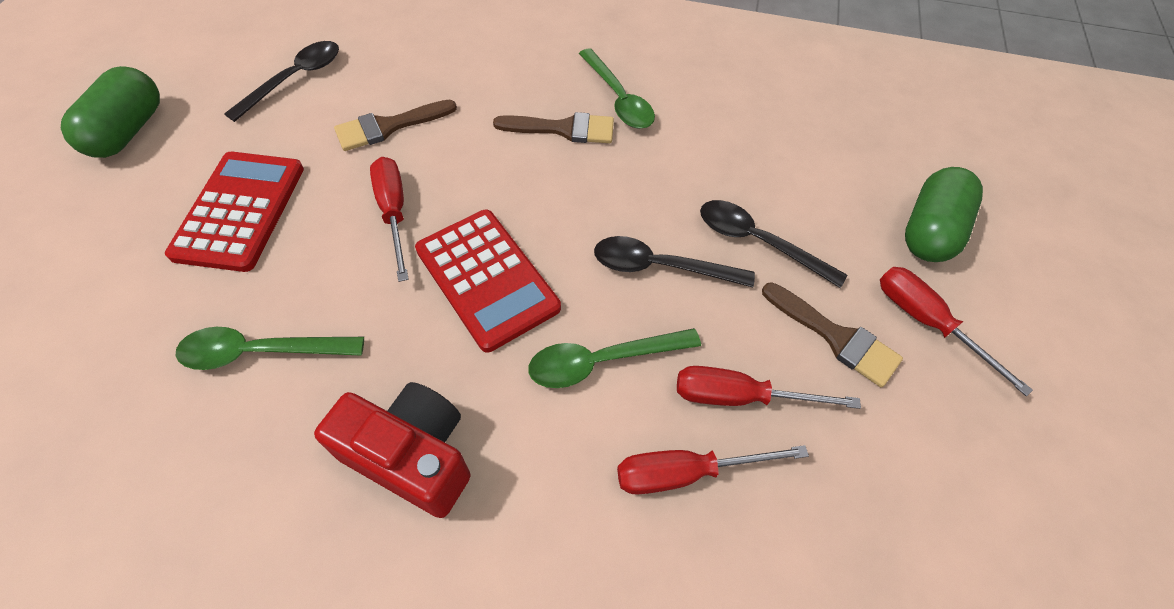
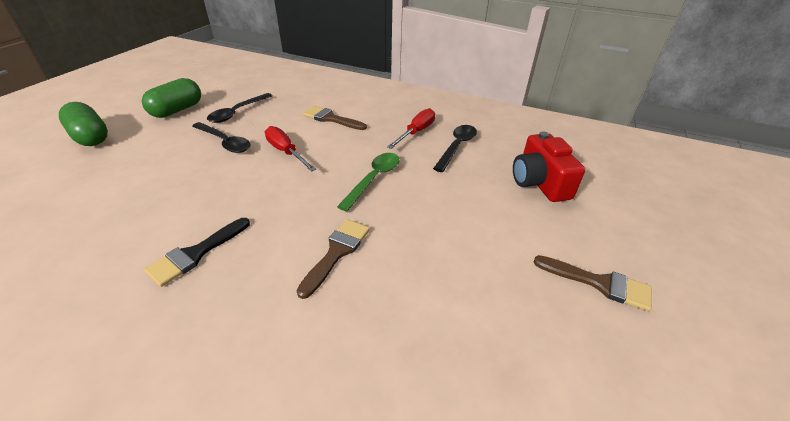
black brush: 0 -> 1
green spoon: 3 -> 1
red calculator: 2 -> 0
red screwdriver: 4 -> 2

